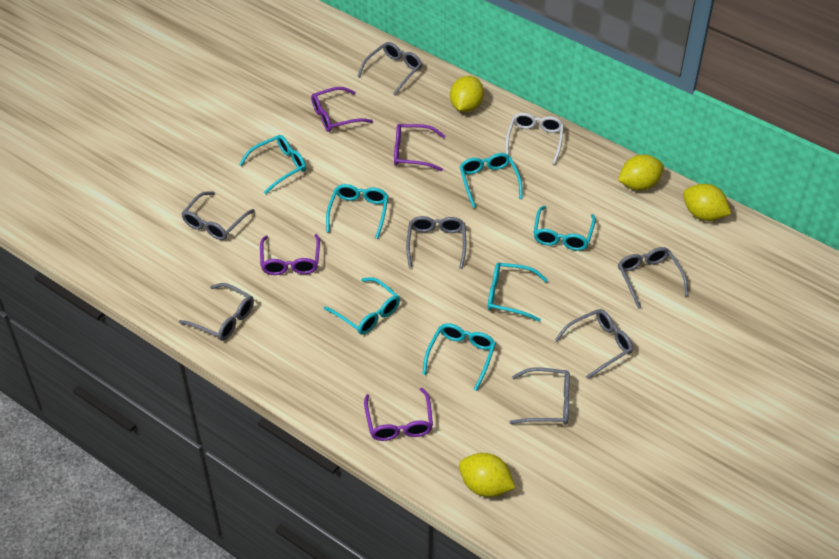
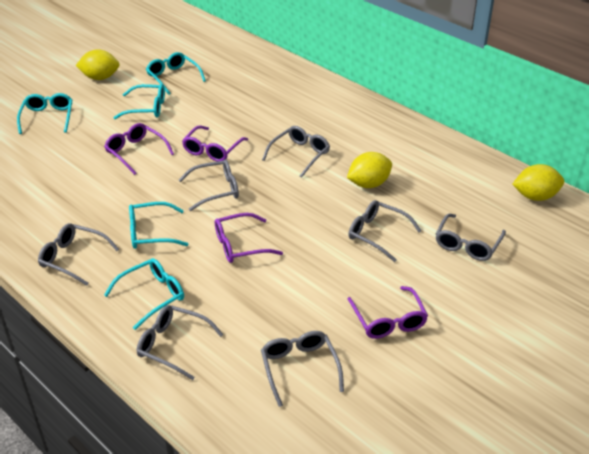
turquoise glasses: 7 -> 5
white glasses: 1 -> 0
yellow lemon: 4 -> 3

